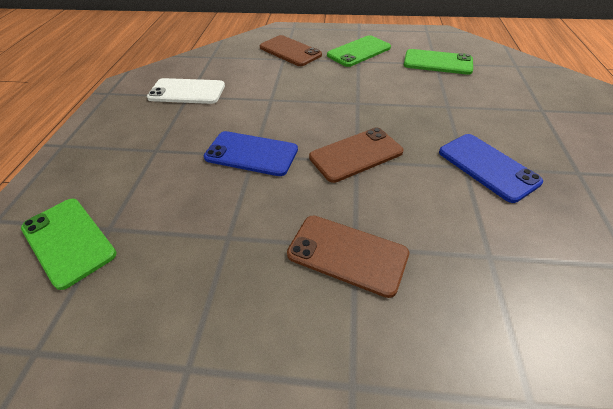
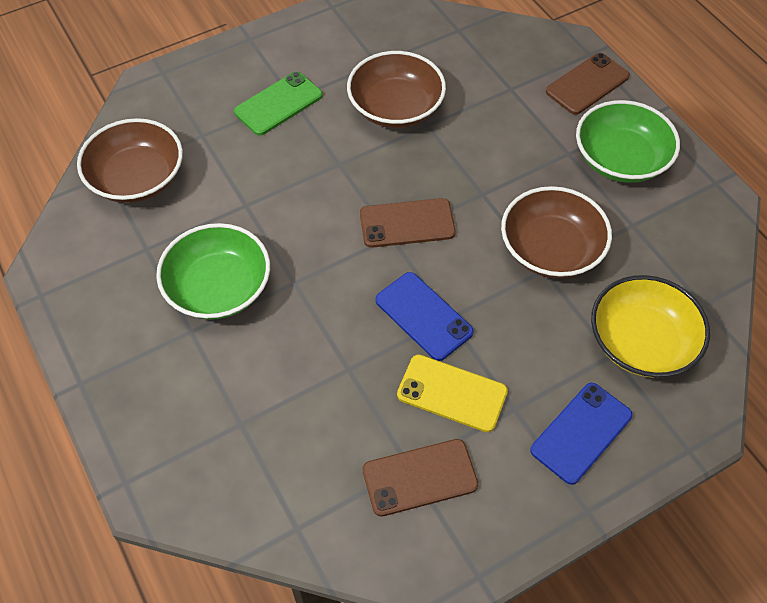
brown bowl: 0 -> 3
green bowl: 0 -> 2
green phone: 3 -> 1
white phone: 1 -> 0
yellow bowl: 0 -> 1
yellow phone: 0 -> 1

